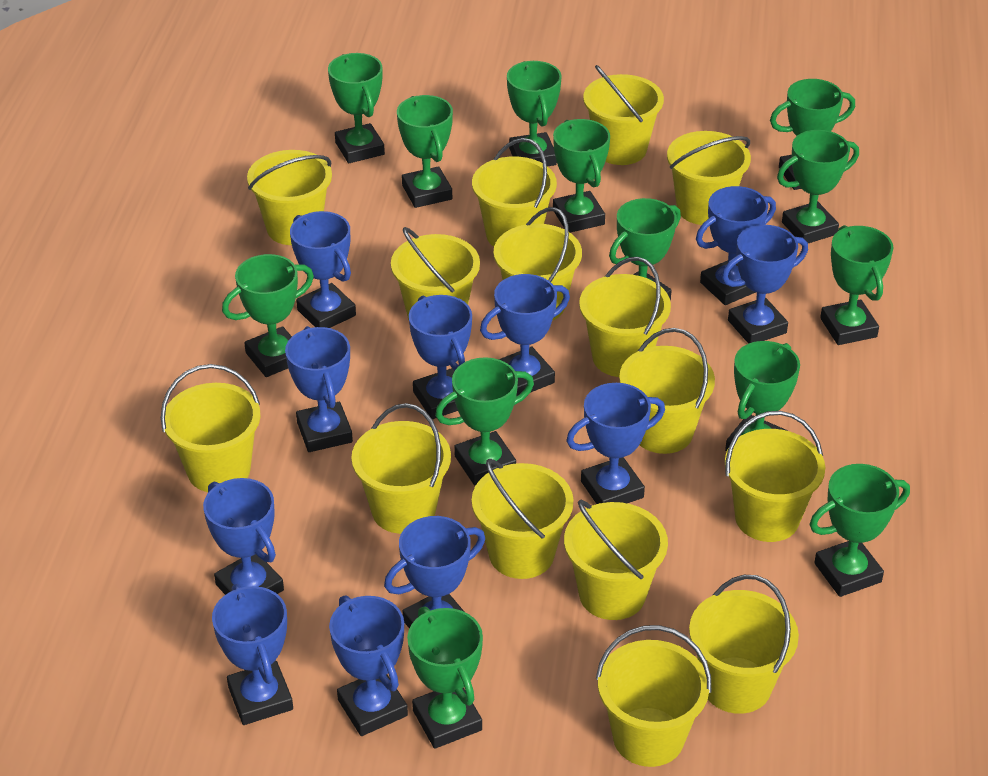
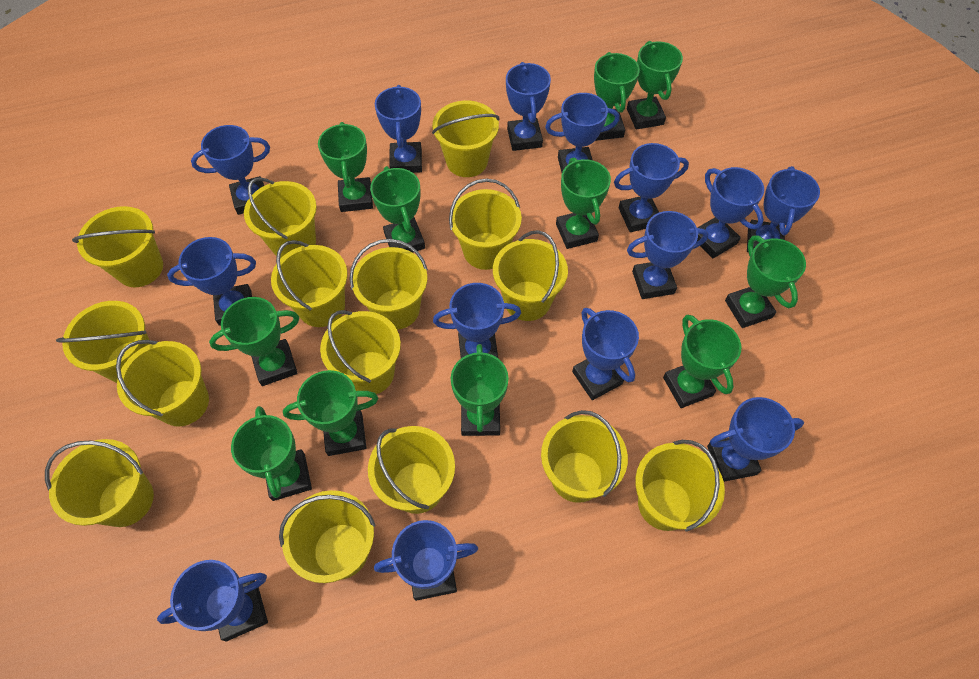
blue trophy: 11 -> 14
green trophy: 13 -> 11

